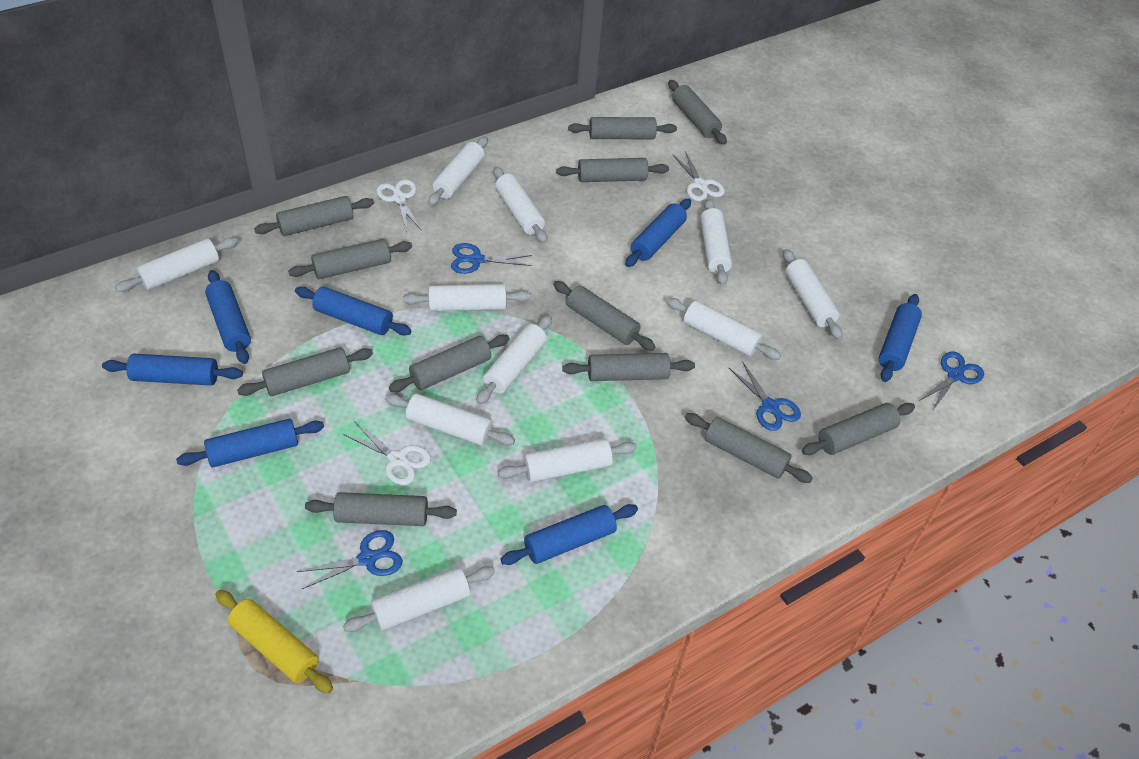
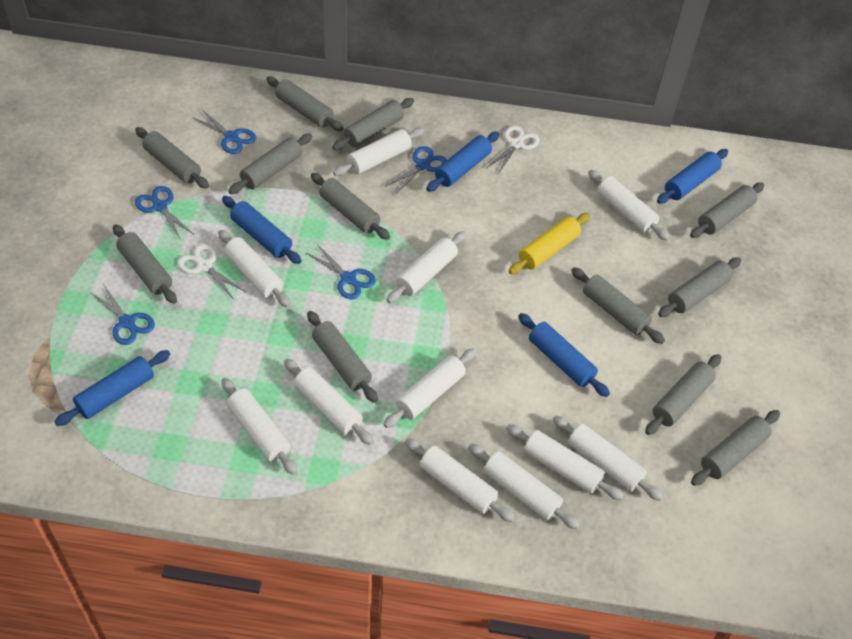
blue rolling pin: 7 -> 5
blue scissors: 4 -> 5
white scissors: 3 -> 2

